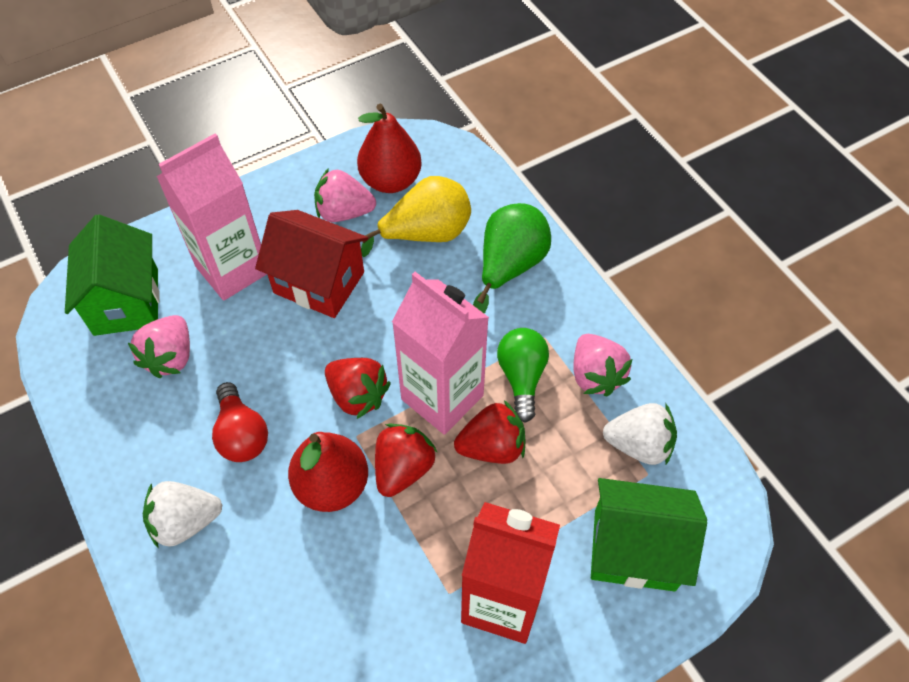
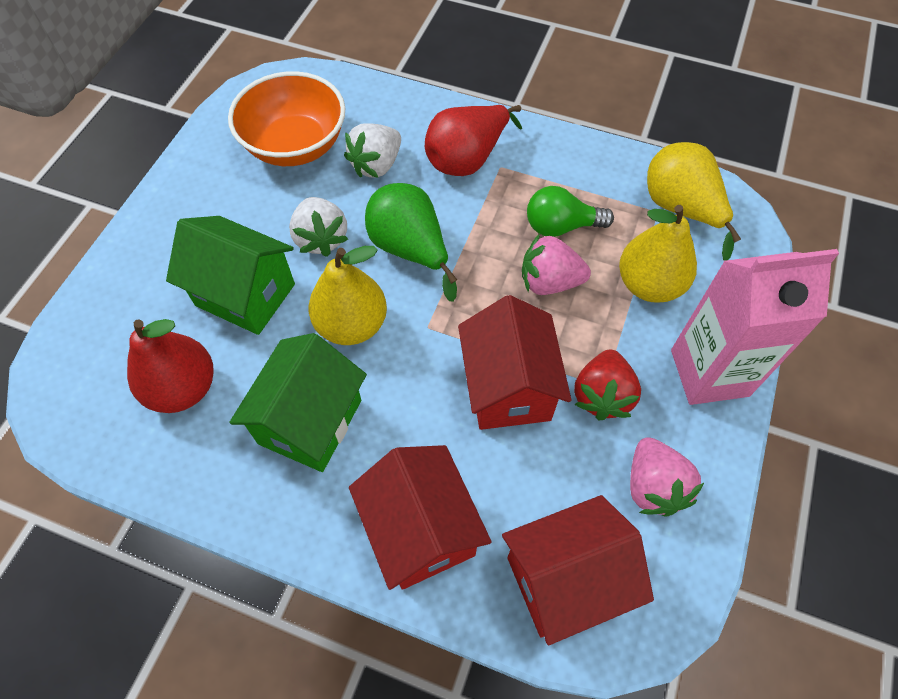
orange bowl: 0 -> 1
pink carton: 2 -> 1
pink strawberry: 3 -> 2
red carton: 1 -> 0
red house: 1 -> 3
red light bulb: 1 -> 0
red strawberry: 3 -> 1
yellow pear: 1 -> 3

